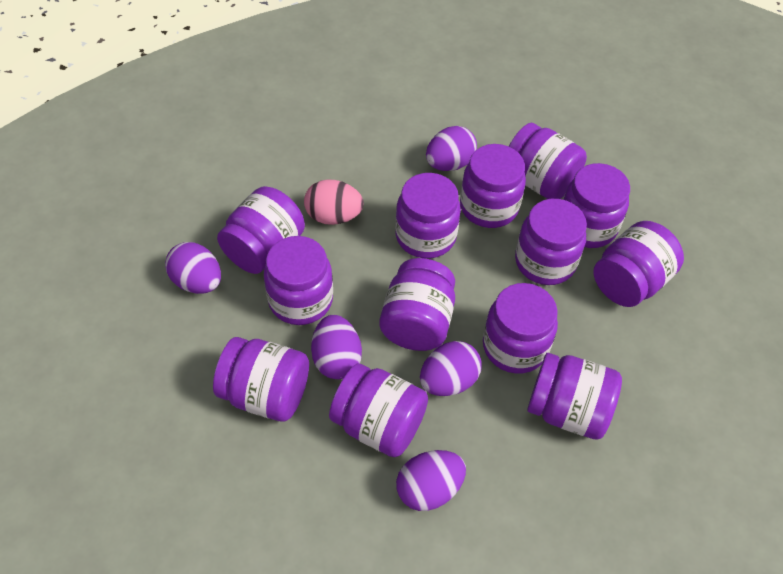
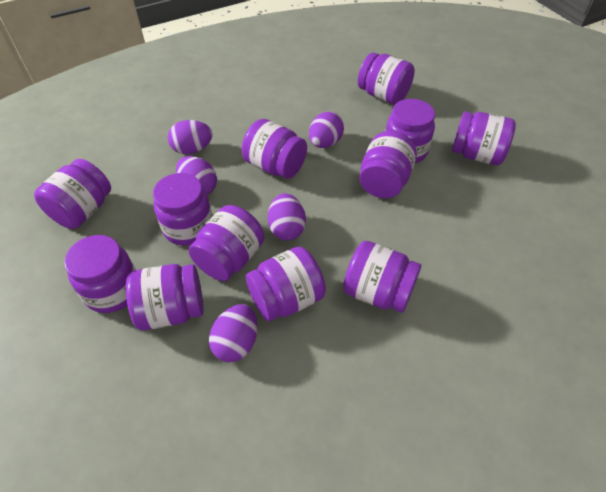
pink egg: 1 -> 0
purple jar: 13 -> 12

